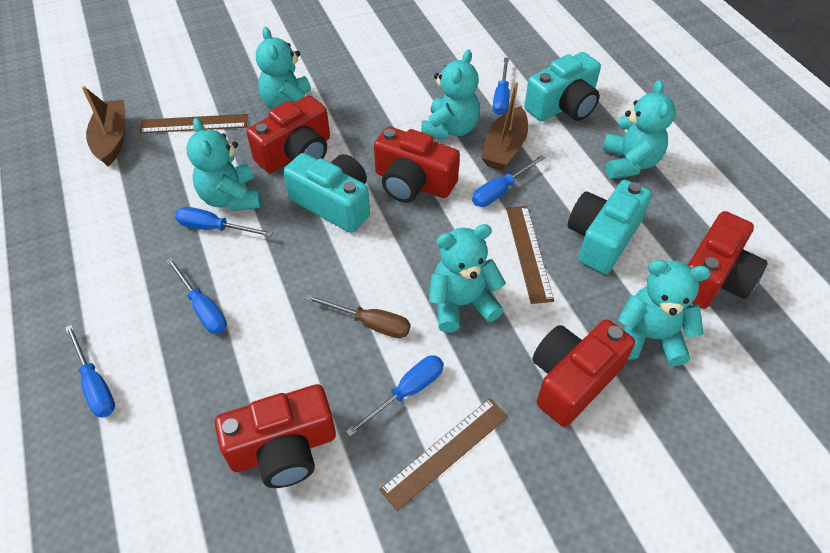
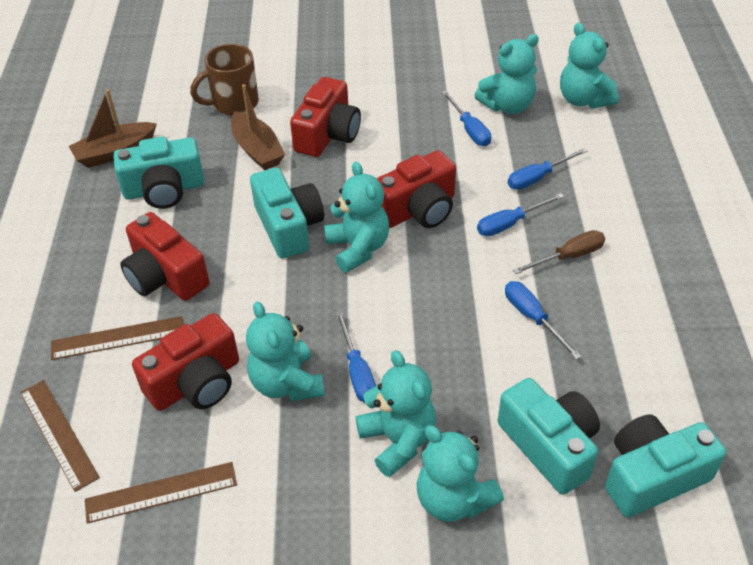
blue screwdriver: 6 -> 5
brown mug: 0 -> 1
red camera: 5 -> 4
turquoise camera: 3 -> 4

